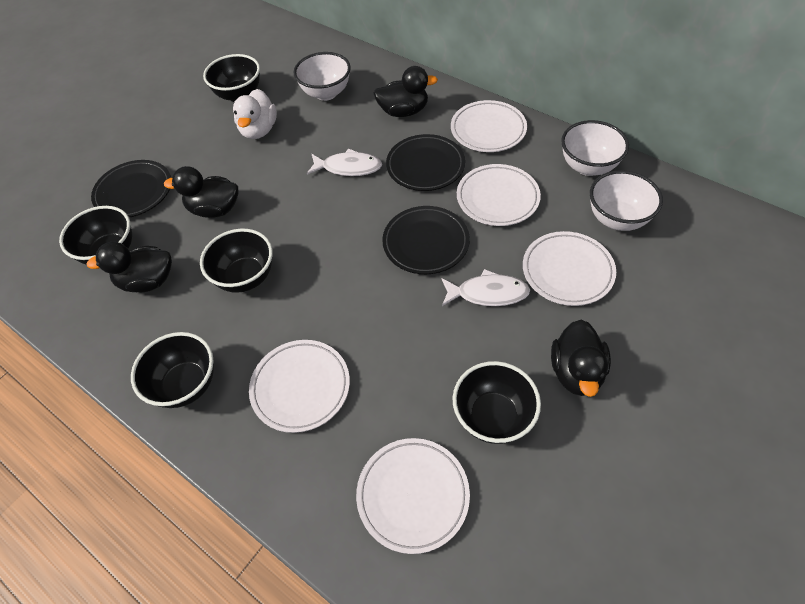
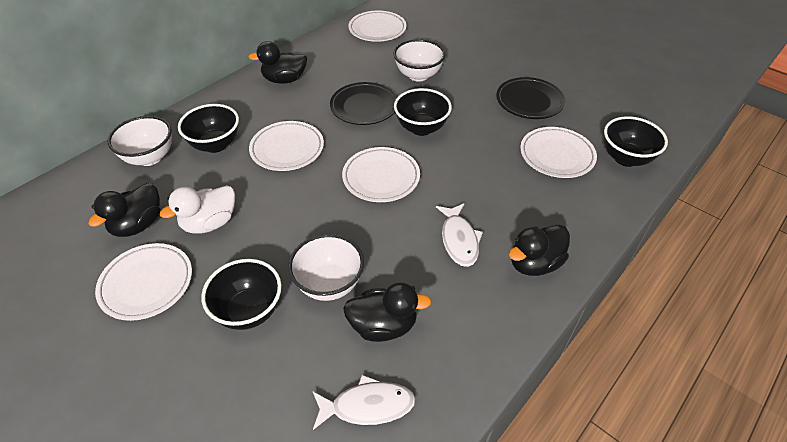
black bowl: 5 -> 4
black plate: 3 -> 2

